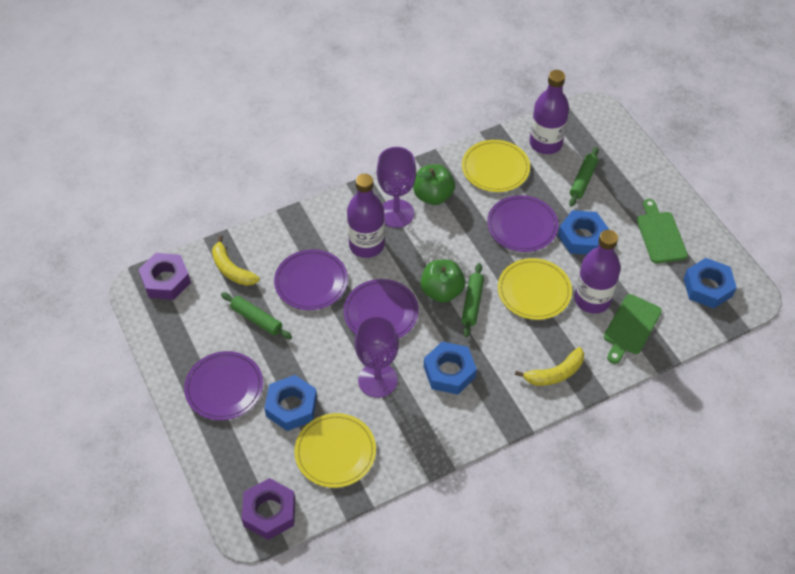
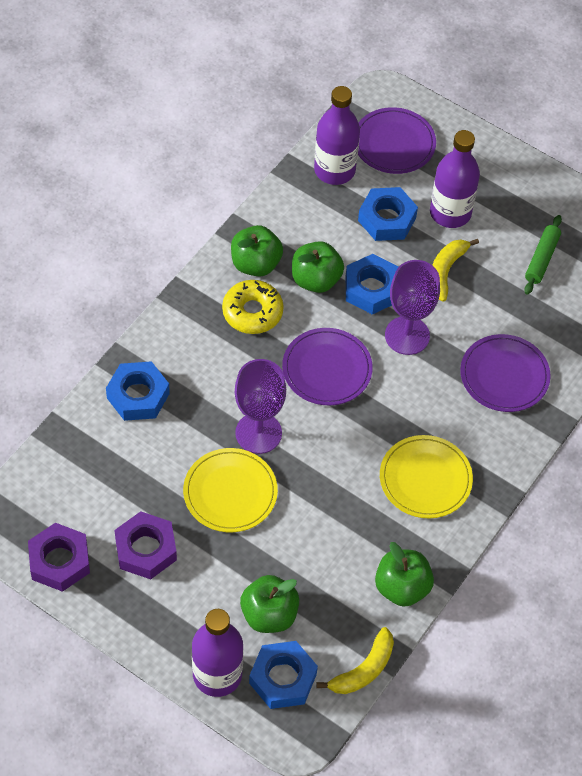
green apple: 2 -> 4
green cutting board: 2 -> 0
green rolling pin: 3 -> 1
purple plate: 4 -> 3
yellow donut: 0 -> 1
yellow plate: 3 -> 2

